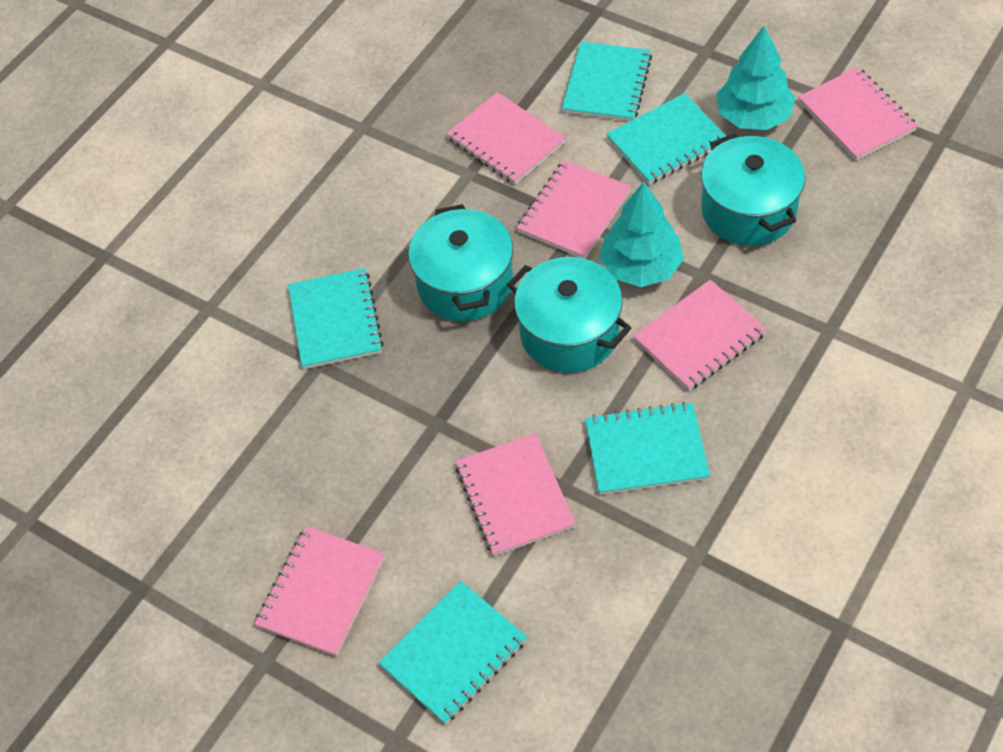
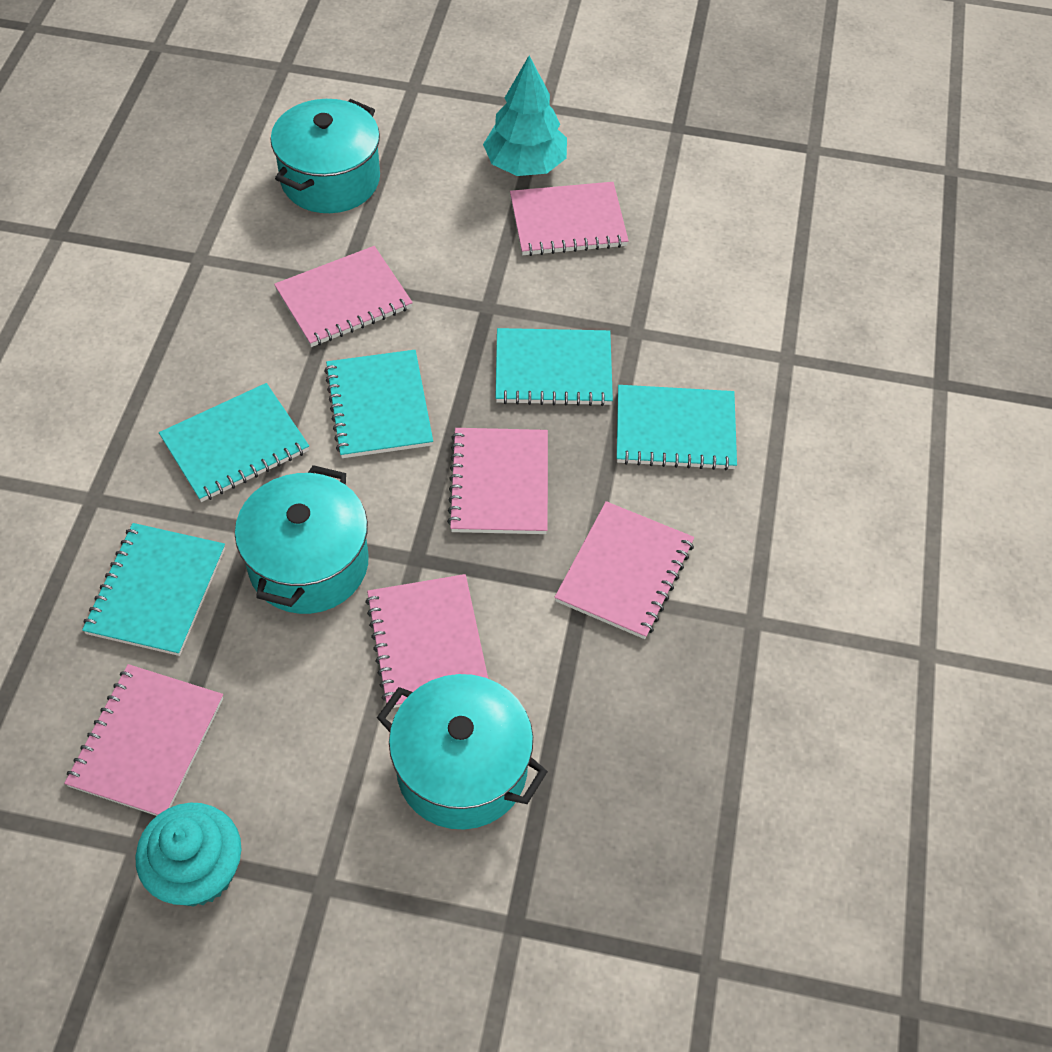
turquoise cupcake: 0 -> 1
turquoise tree: 2 -> 1

